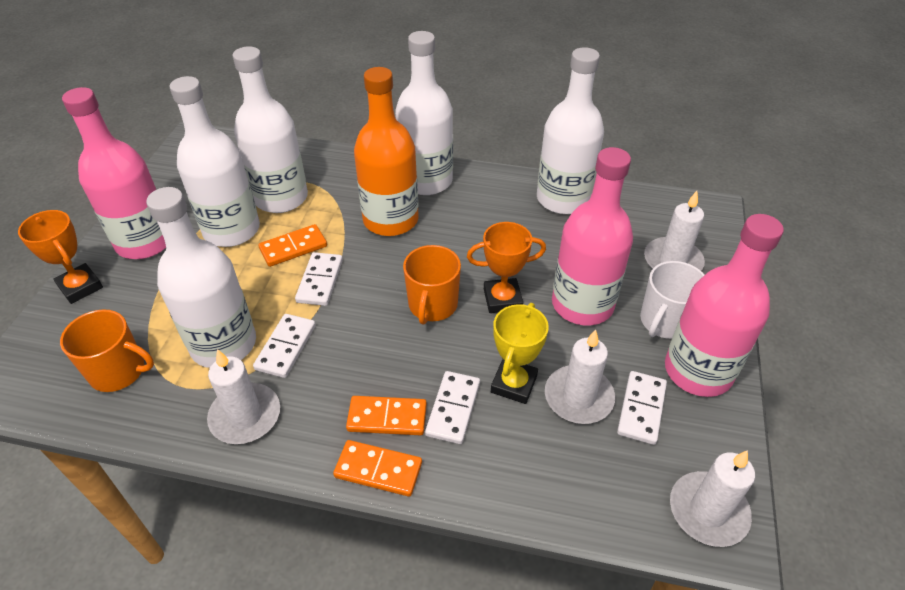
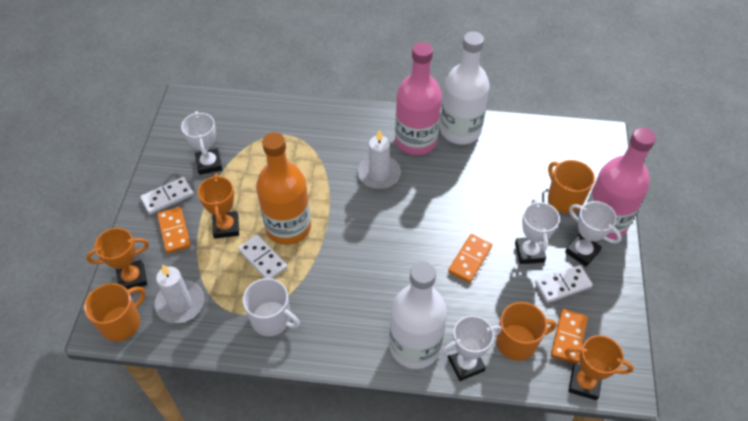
orange mug: 2 -> 3
orange trophy: 2 -> 3
pink bottle: 3 -> 2
white bottle: 5 -> 2
white candle: 4 -> 2
white domino: 4 -> 3
white trophy: 0 -> 4
yellow trophy: 1 -> 0

